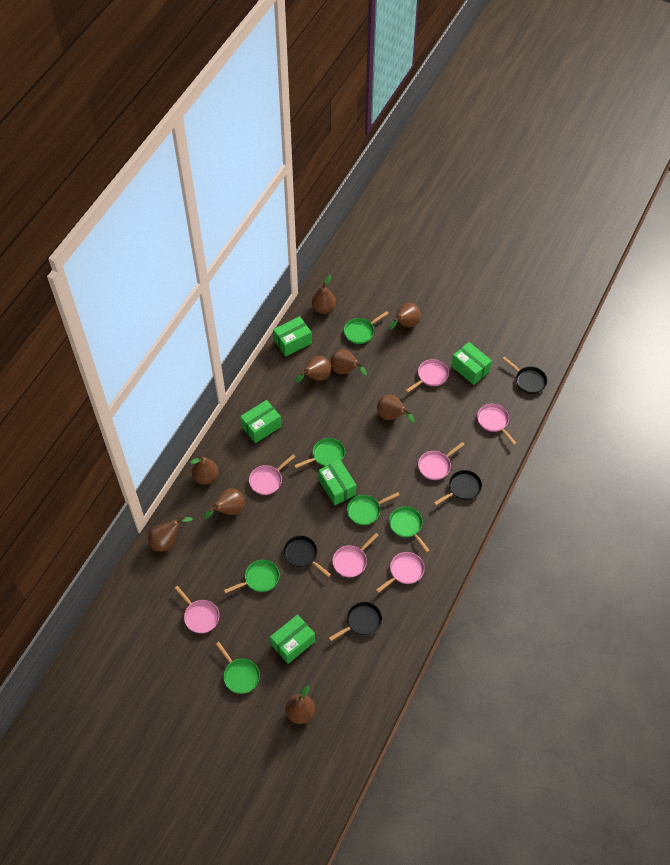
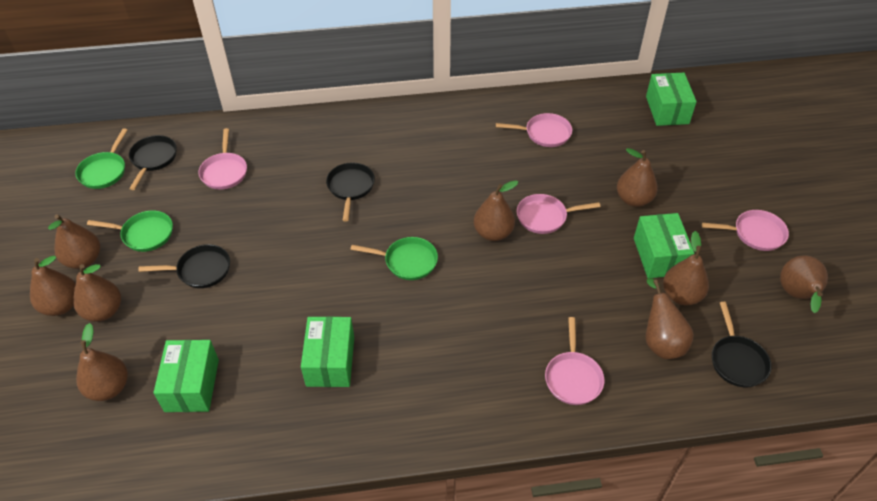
green box: 5 -> 4
green pan: 6 -> 3
pink pan: 7 -> 5

